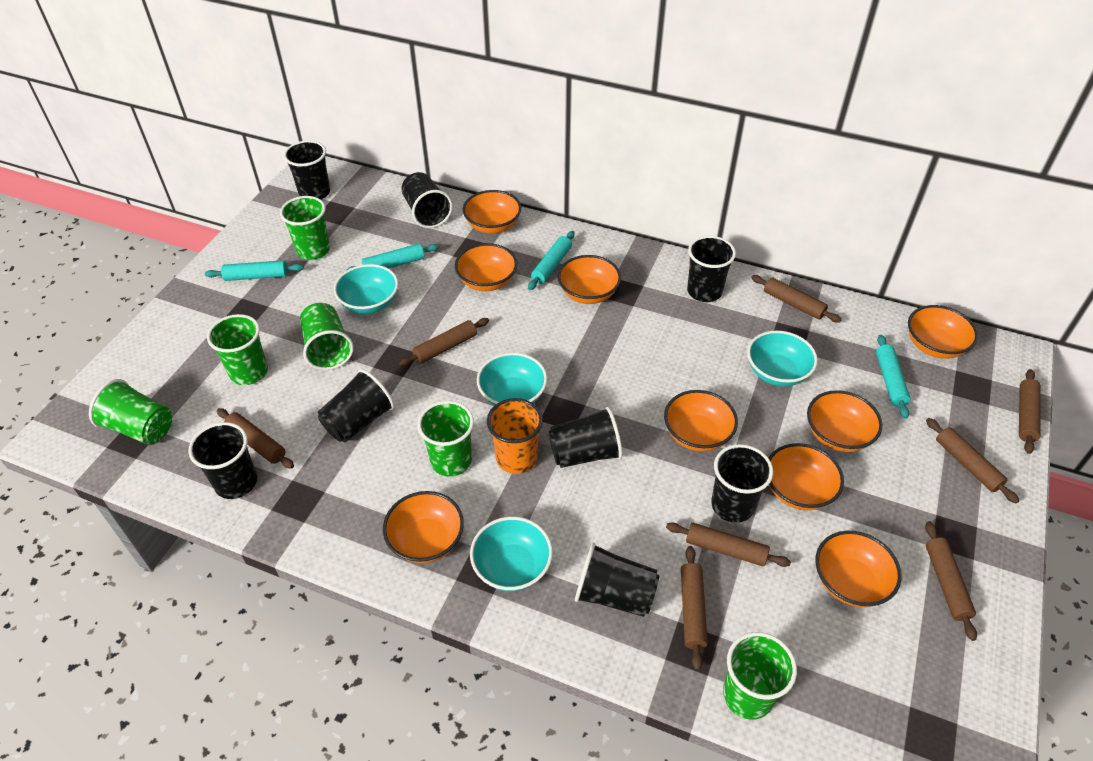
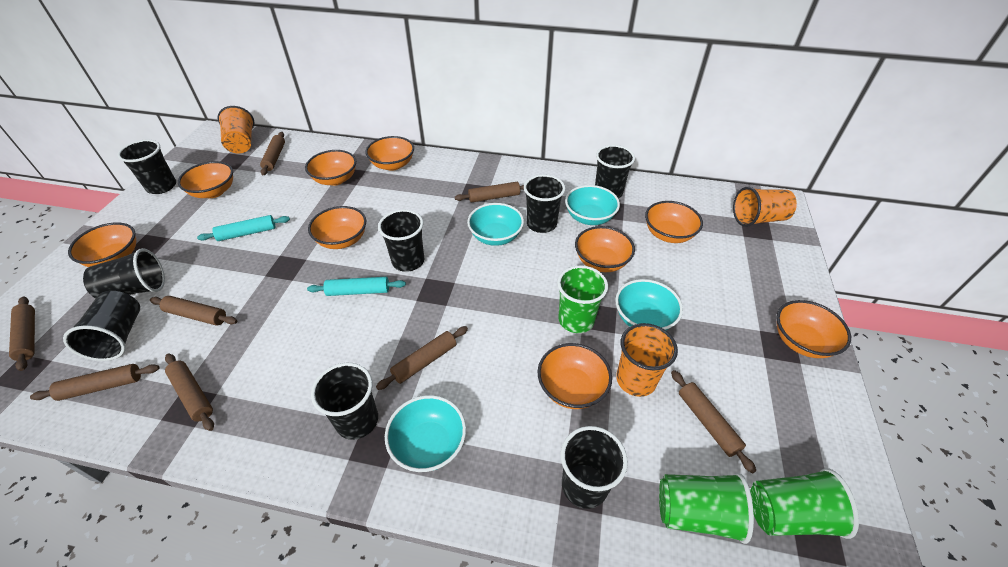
green cup: 6 -> 3
orange cup: 1 -> 3
turquoise rolling pin: 4 -> 2

